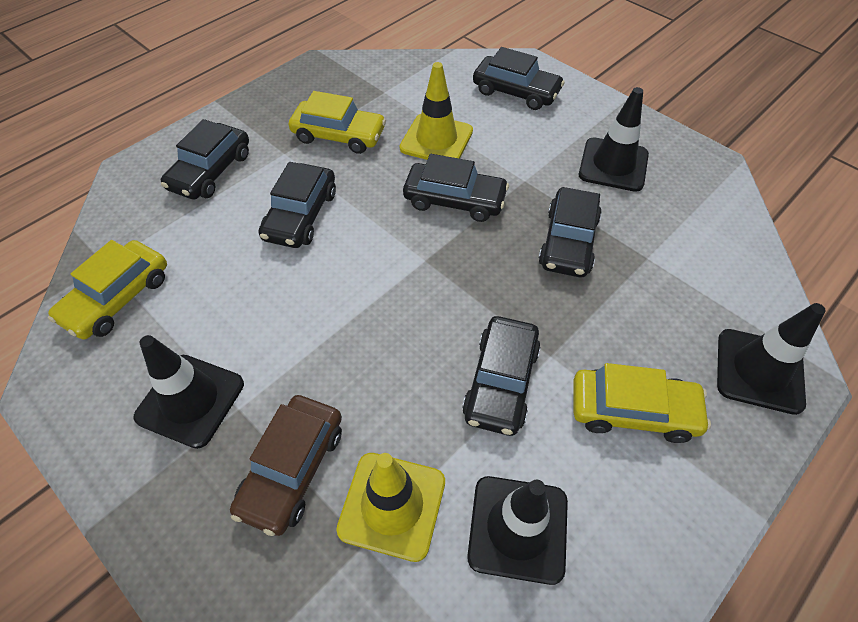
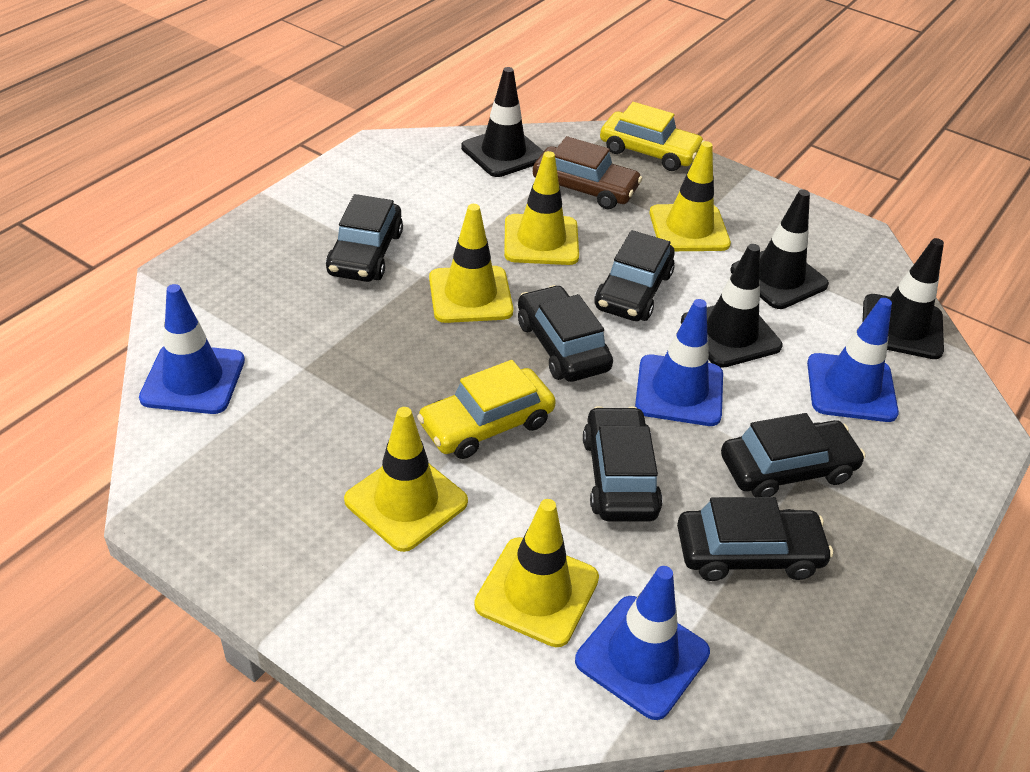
blue traffic cone: 0 -> 4
yellow car: 3 -> 2
yellow traffic cone: 2 -> 5

